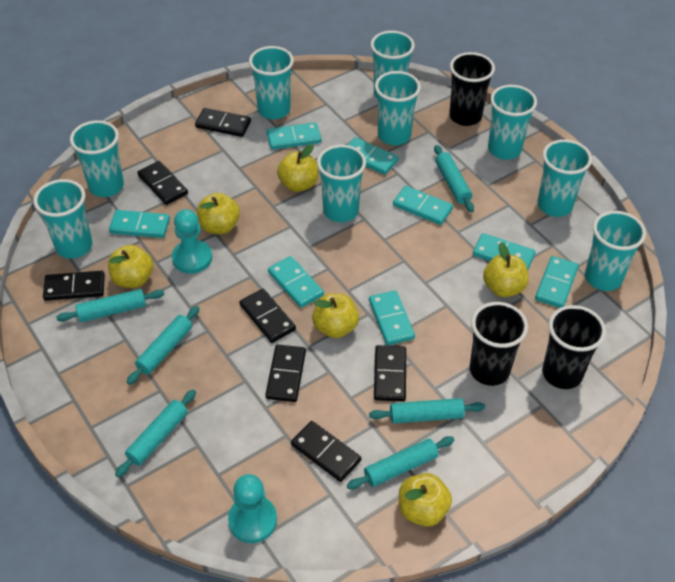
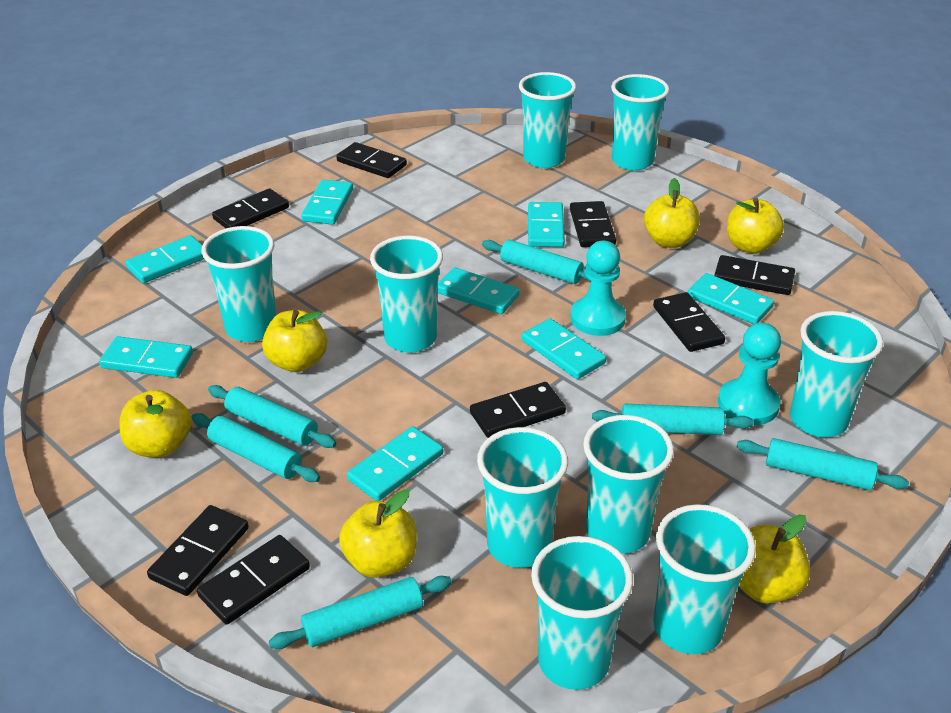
black cup: 3 -> 0
black domino: 7 -> 8

